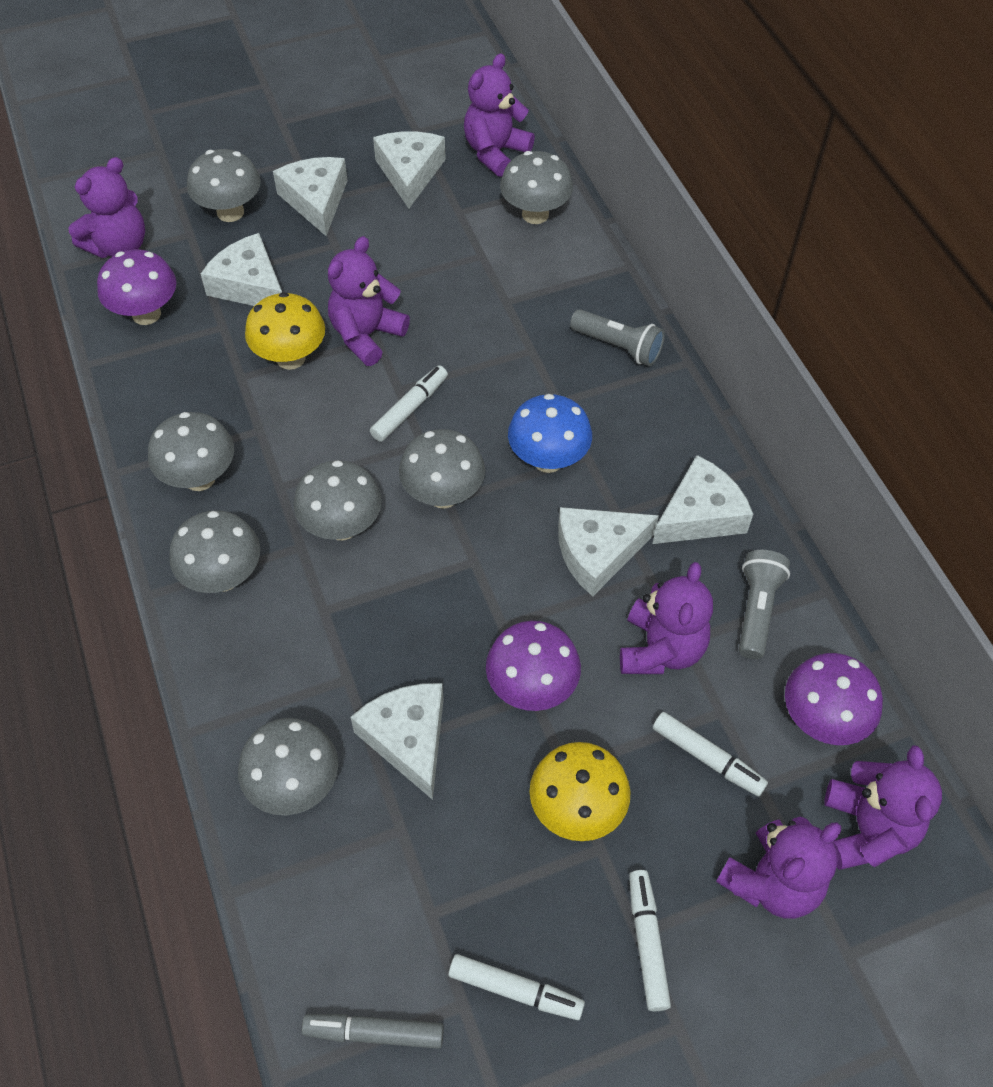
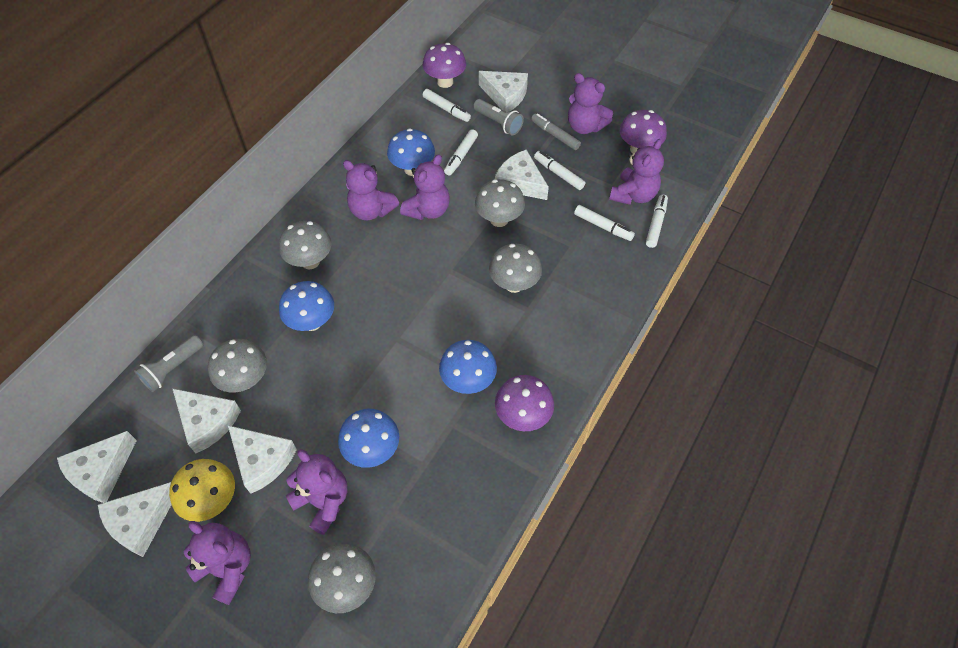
blue mushroom: 1 -> 4
grey mushroom: 7 -> 5
white marker: 4 -> 5
yellow mushroom: 2 -> 1

